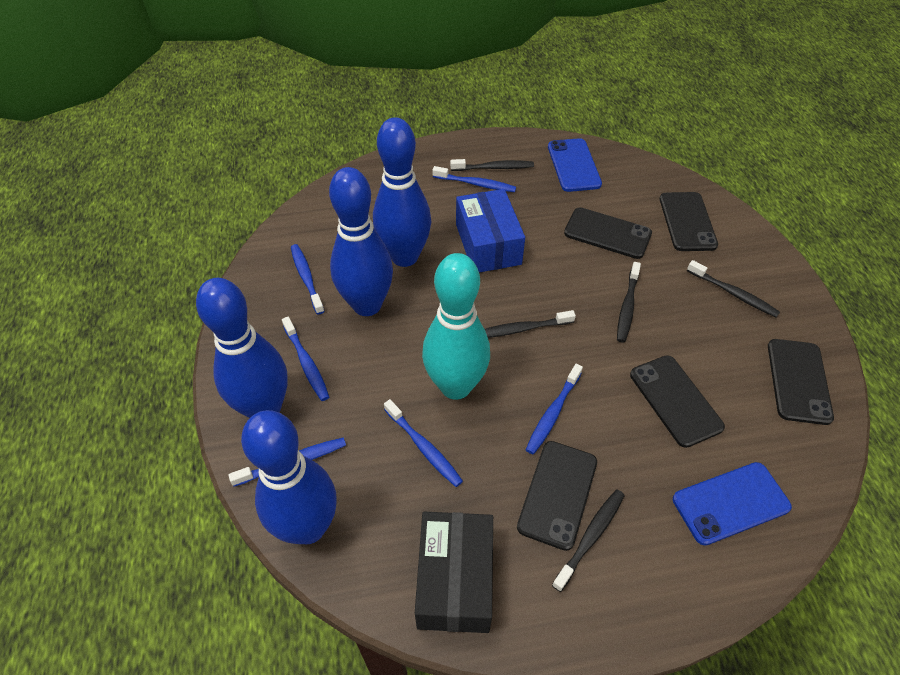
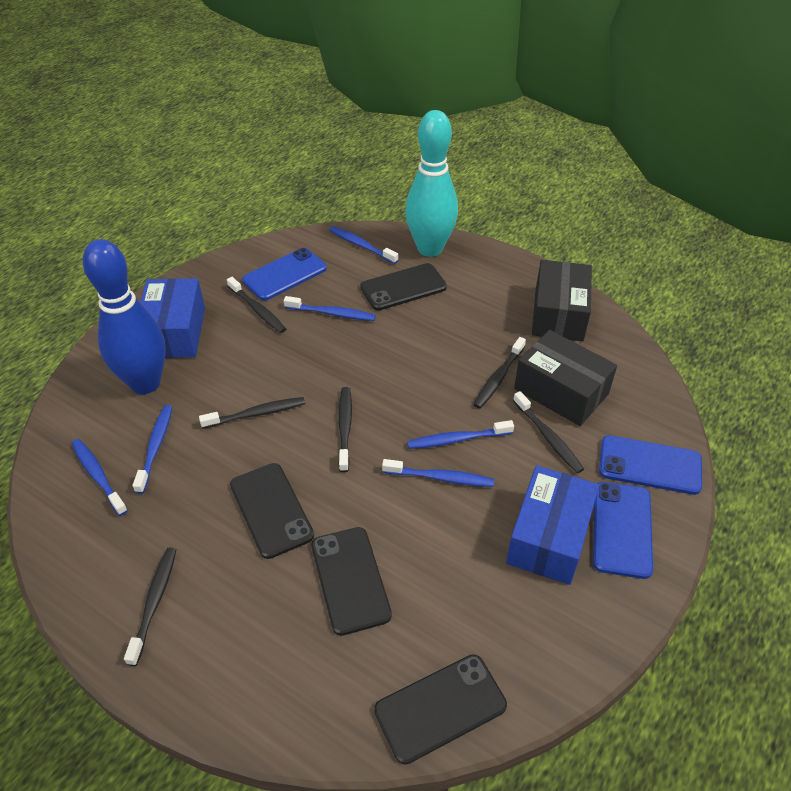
black box: 1 -> 2
black phone: 5 -> 4
black toothbrush: 5 -> 6
blue bowling pin: 4 -> 1
blue box: 1 -> 2
blue phone: 2 -> 3

